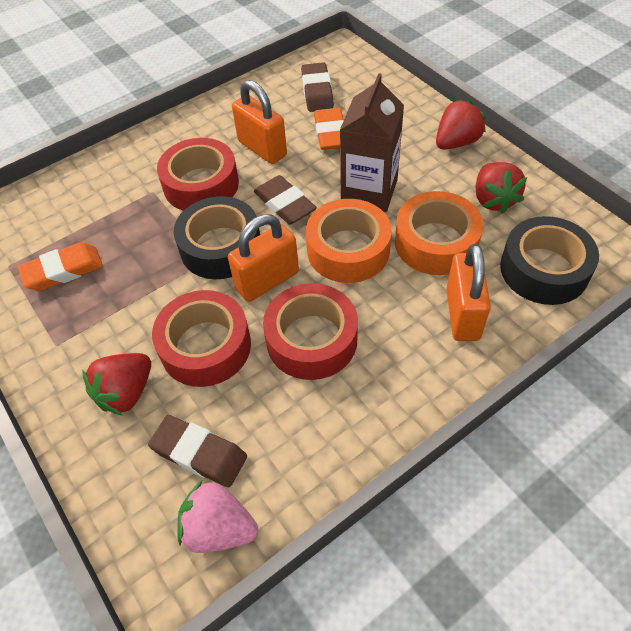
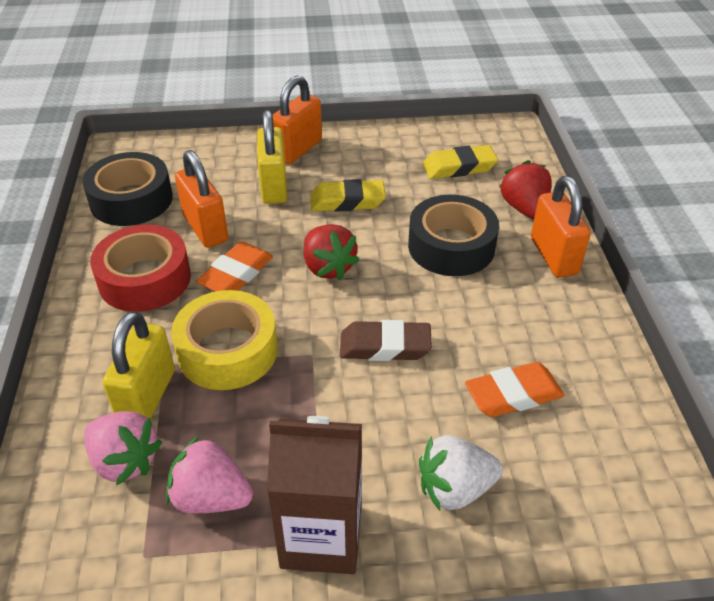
brown eraser: 3 -> 1
orange tape: 2 -> 0
pink strawberry: 1 -> 2
red strawberry: 3 -> 2
red tape: 3 -> 1
white strawberry: 0 -> 1
yellow eraser: 0 -> 2
yellow padlock: 0 -> 2
yellow tape: 0 -> 1

